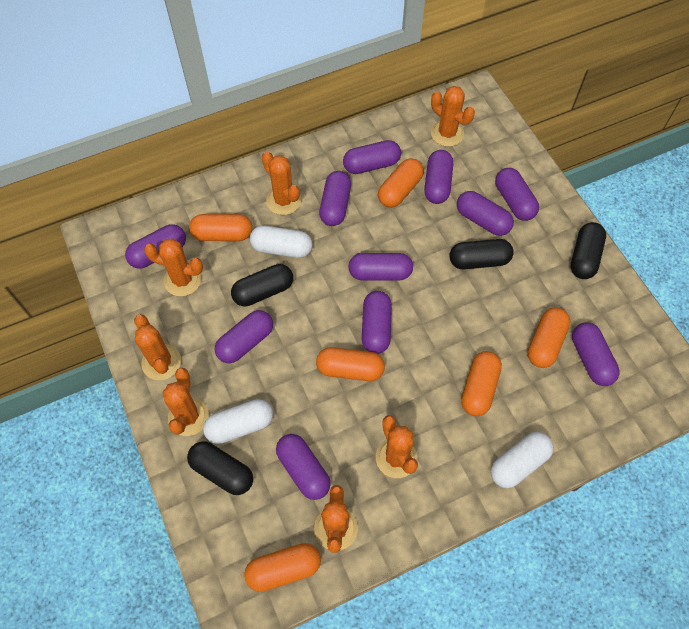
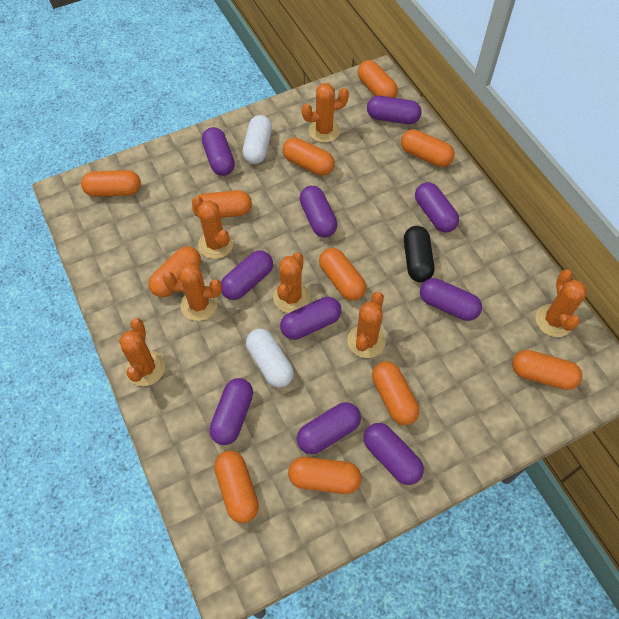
black capsule: 4 -> 1
orange capsule: 6 -> 11
purple capsule: 11 -> 10
white capsule: 3 -> 2

